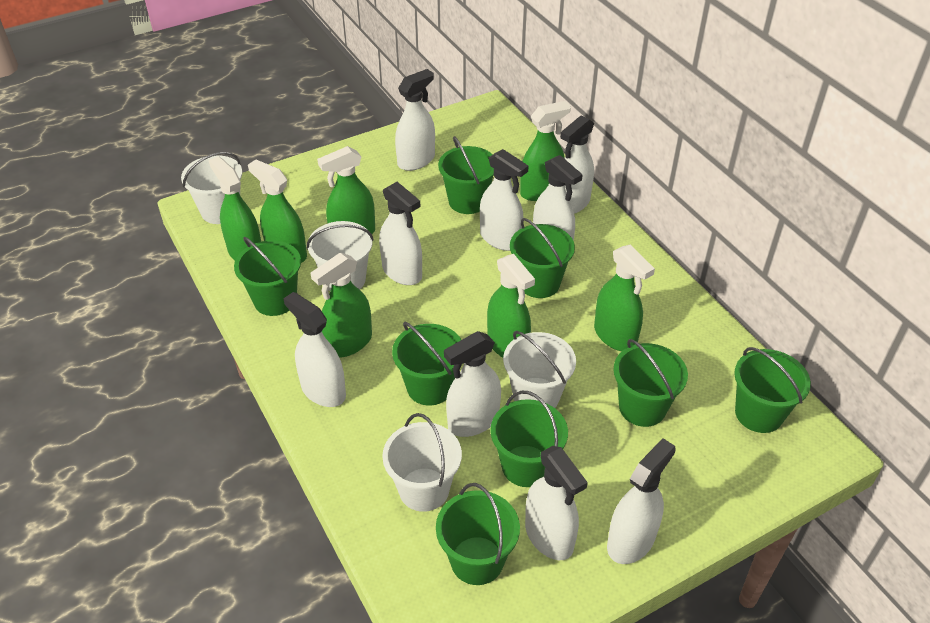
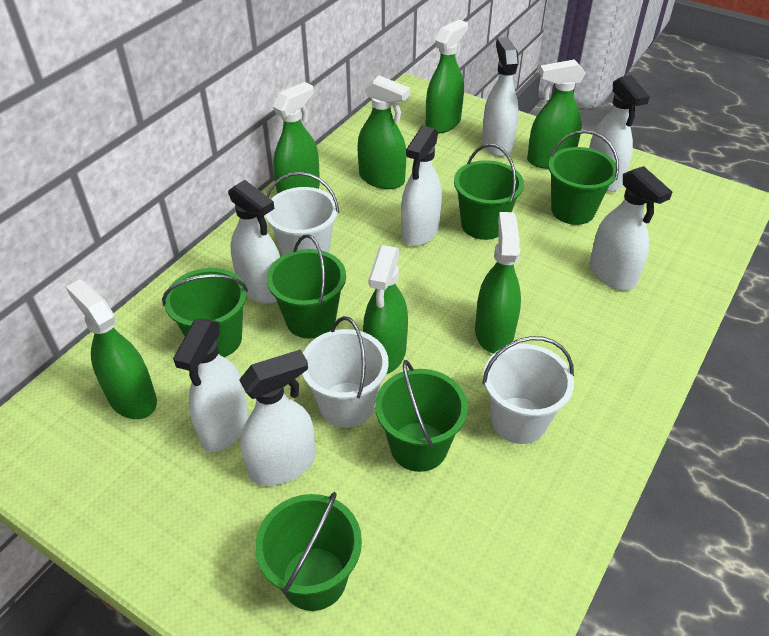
green bucket: 8 -> 6
white bucket: 4 -> 3
white spray bottle: 9 -> 7

